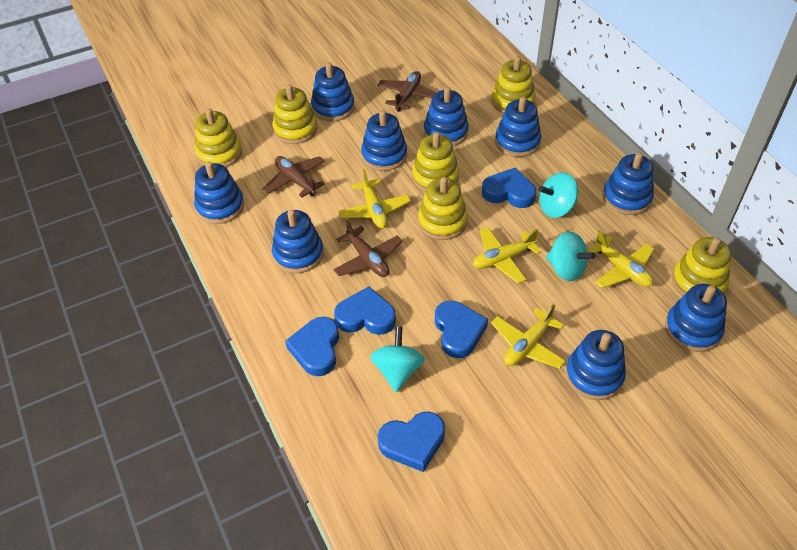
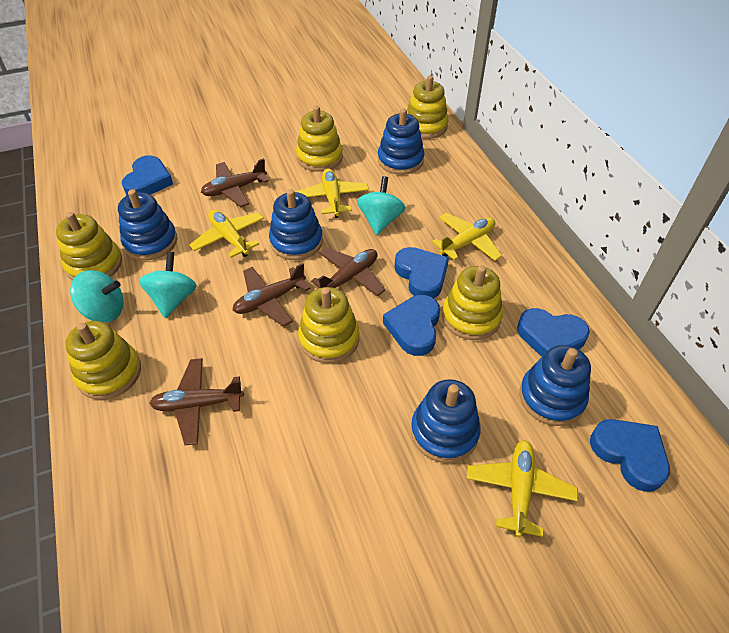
blue stacking toy: 9 -> 5
brown plane: 3 -> 4

